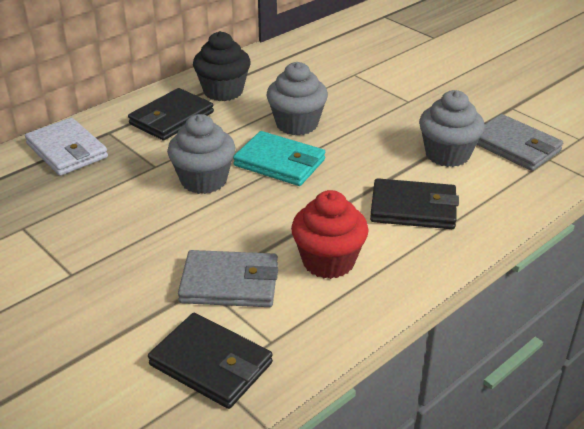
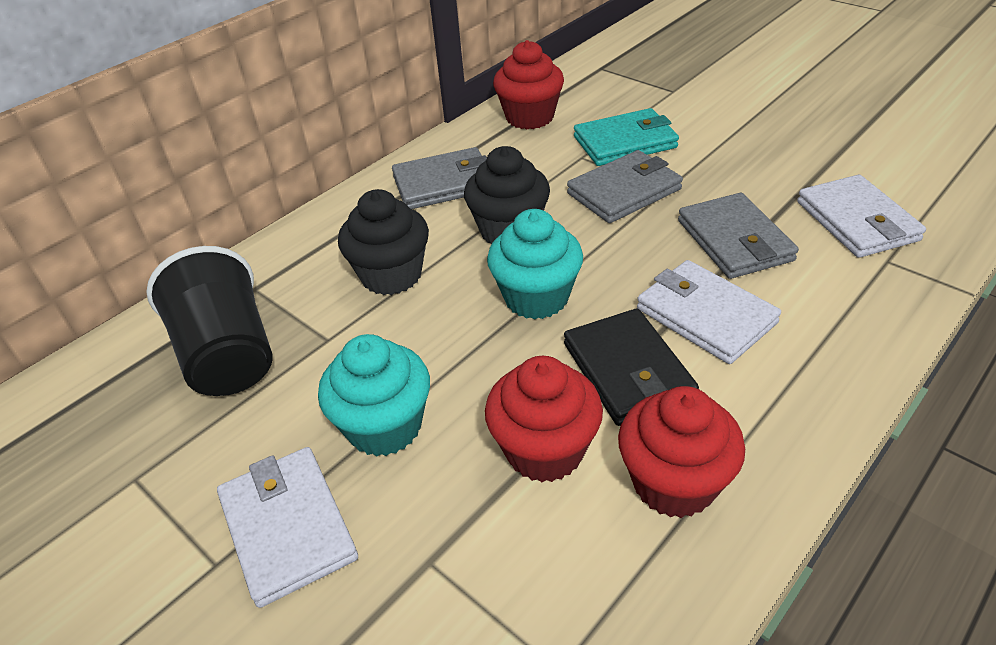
black cup: 0 -> 1
black cupcake: 1 -> 2
black wallet: 3 -> 1
grey cupcake: 3 -> 0
grey wallet: 2 -> 3
red cupcake: 1 -> 3
turquoise cupcake: 0 -> 2
white wallet: 1 -> 3

